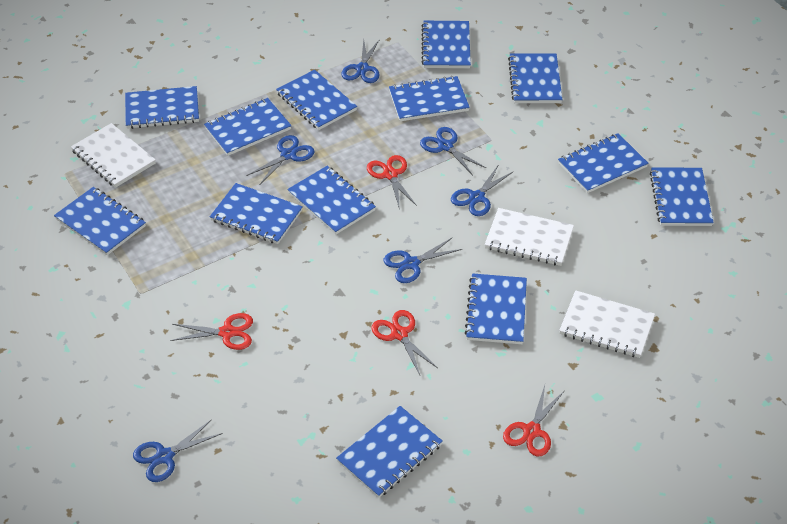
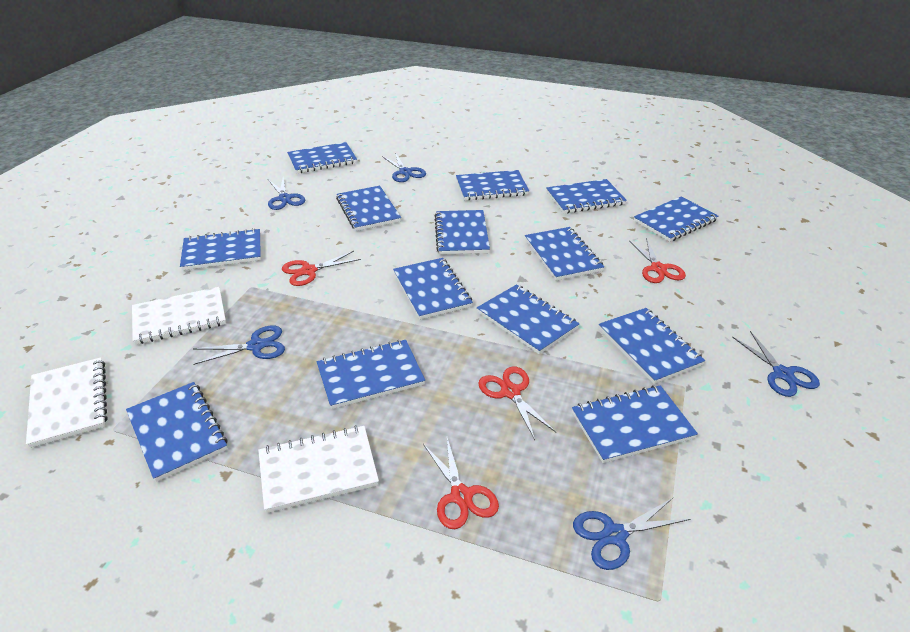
blue notebook: 13 -> 14
blue scissors: 6 -> 5

